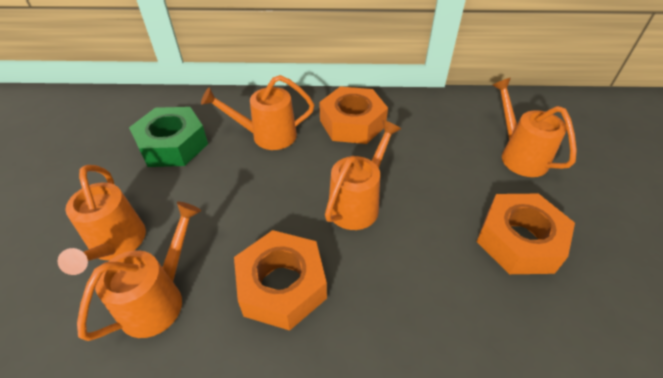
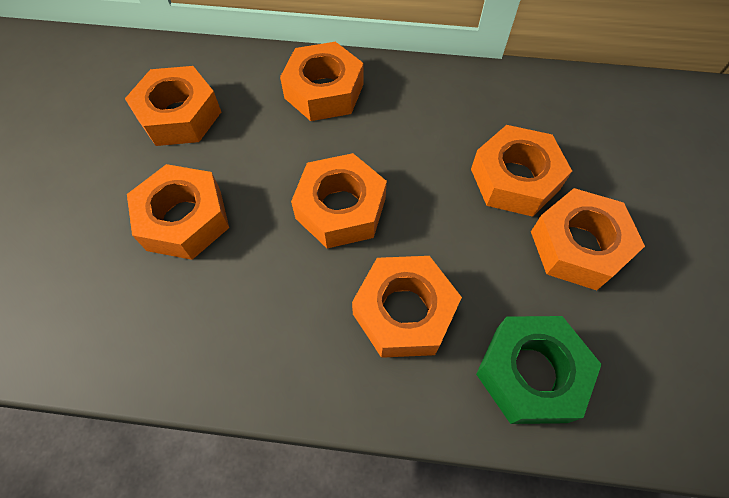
orange nut: 3 -> 7
orange watering can: 5 -> 0

